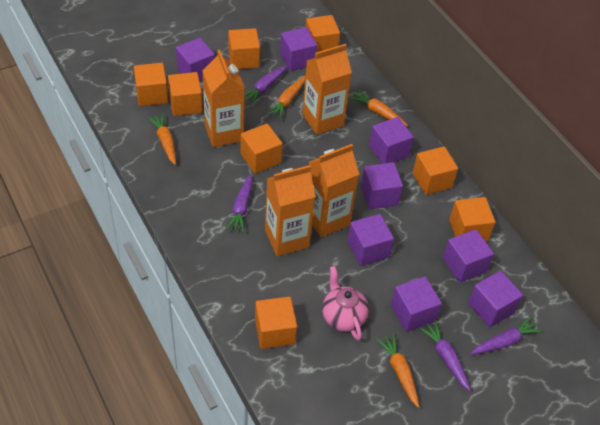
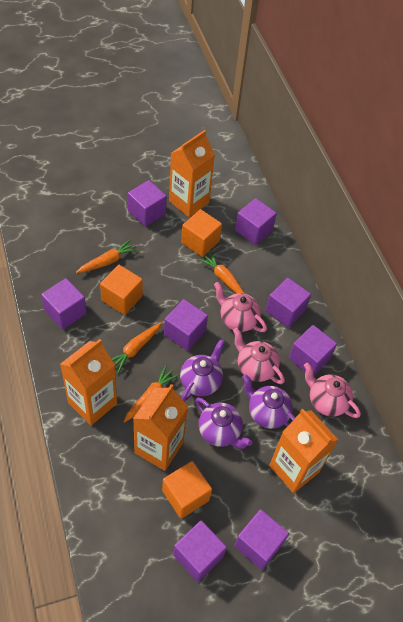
orange cube: 8 -> 3
pink teapot: 1 -> 3
purple carrot: 4 -> 0
purple teapot: 0 -> 3

